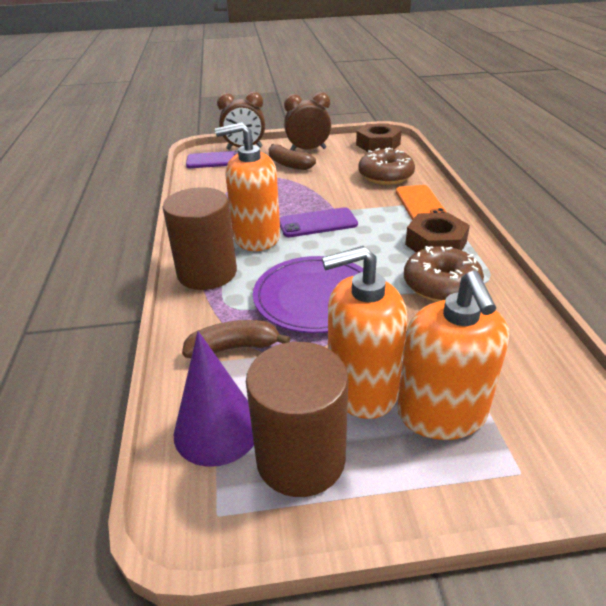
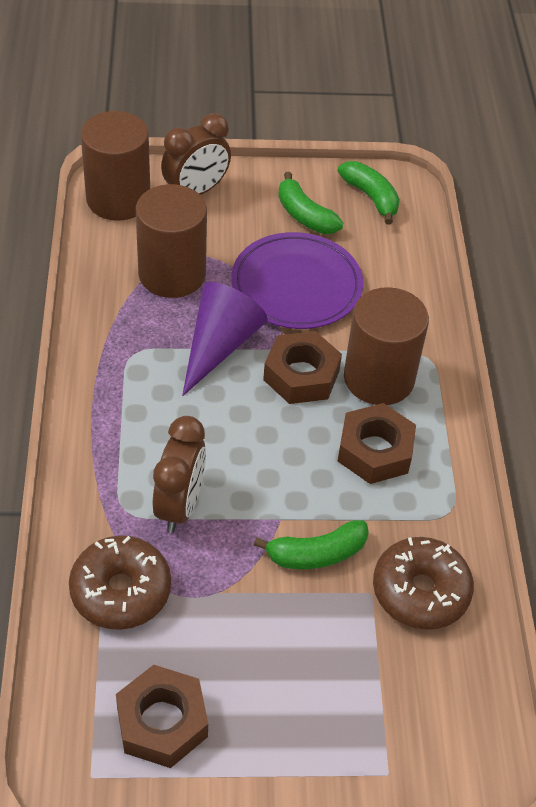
brown banana: 2 -> 0
brown cylinder: 2 -> 3
brown nut: 2 -> 3
green banana: 0 -> 3
orange phone: 1 -> 0
orange soap dispenser: 3 -> 0
purple phone: 2 -> 0

